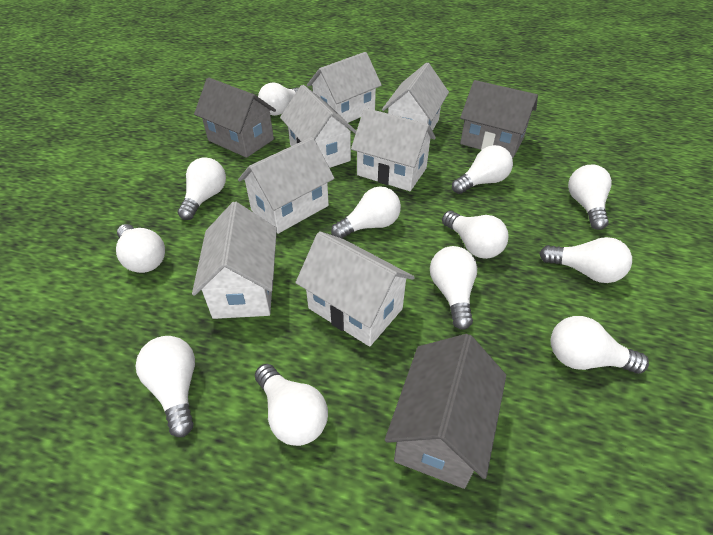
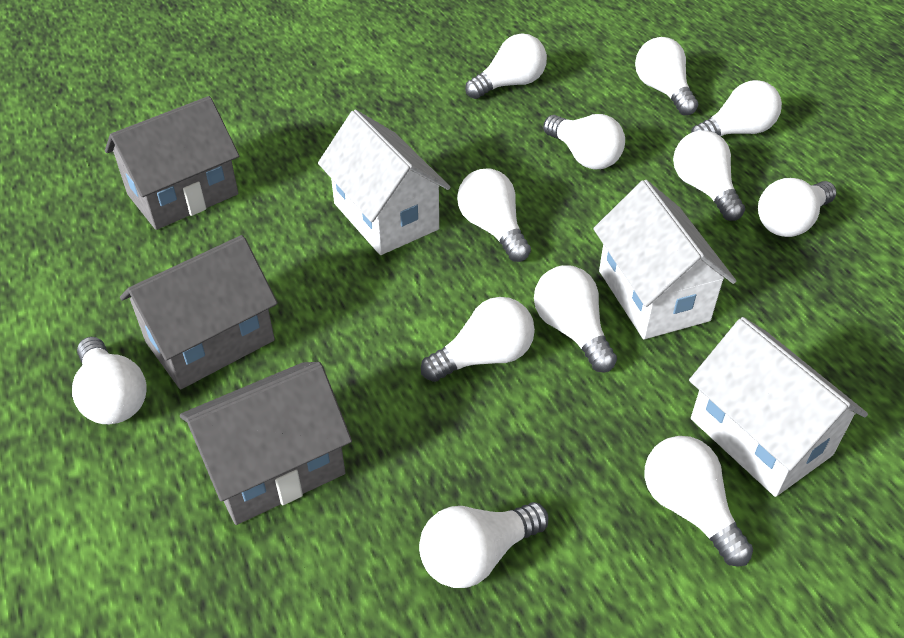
white house: 7 -> 3

